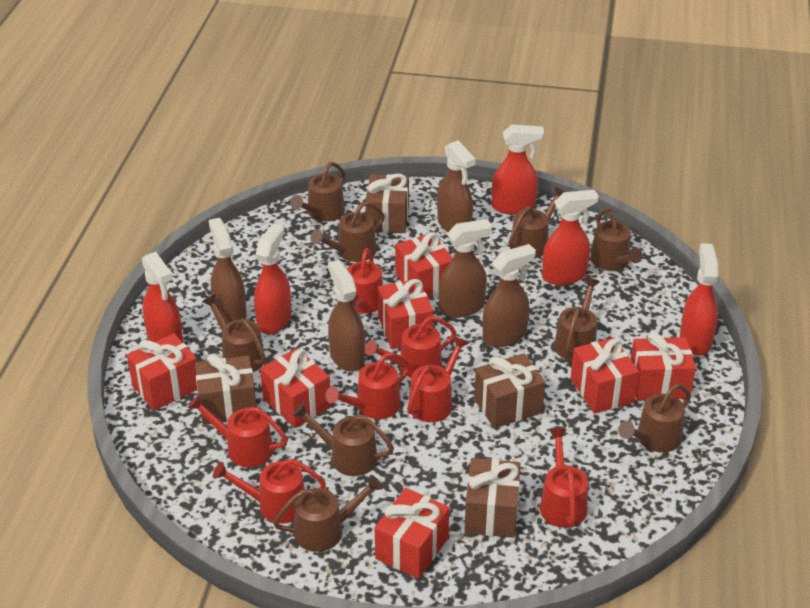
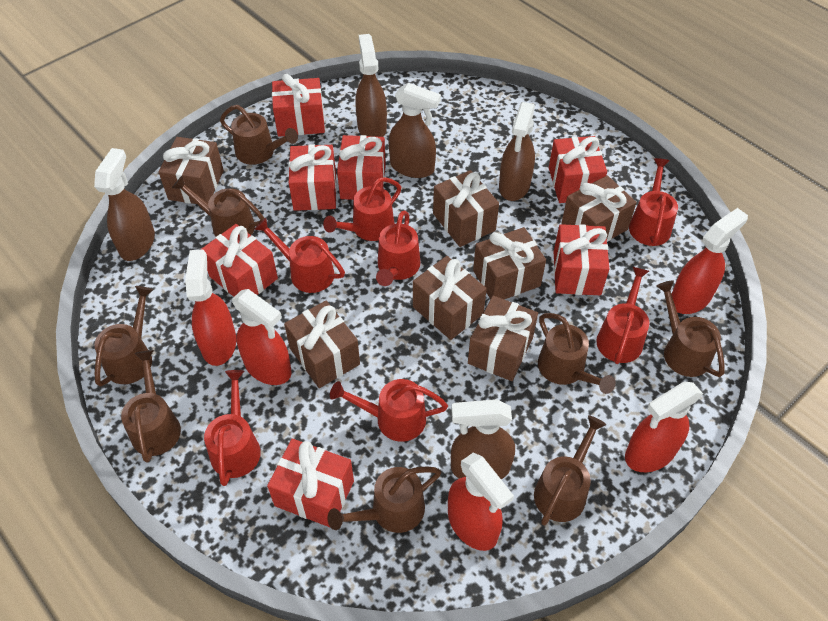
brown gift: 4 -> 7
brown watering can: 9 -> 8

